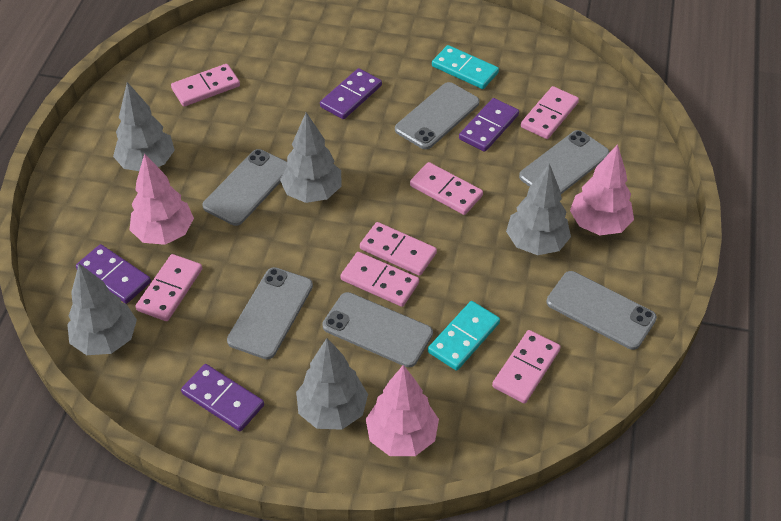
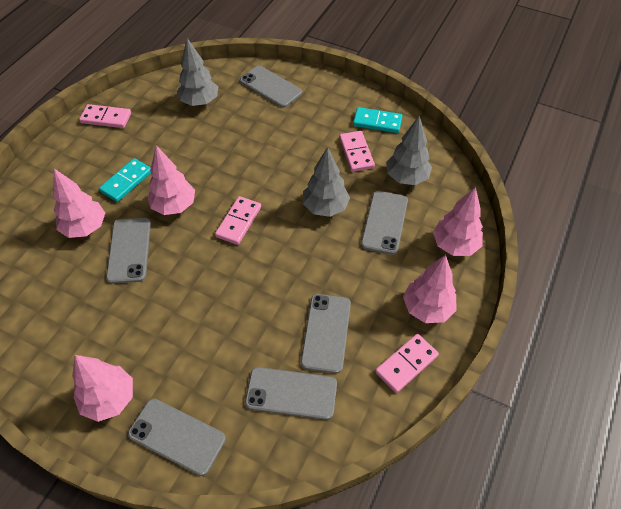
grey tree: 5 -> 3
pink domino: 7 -> 4
pink tree: 3 -> 5
purple domino: 4 -> 0

